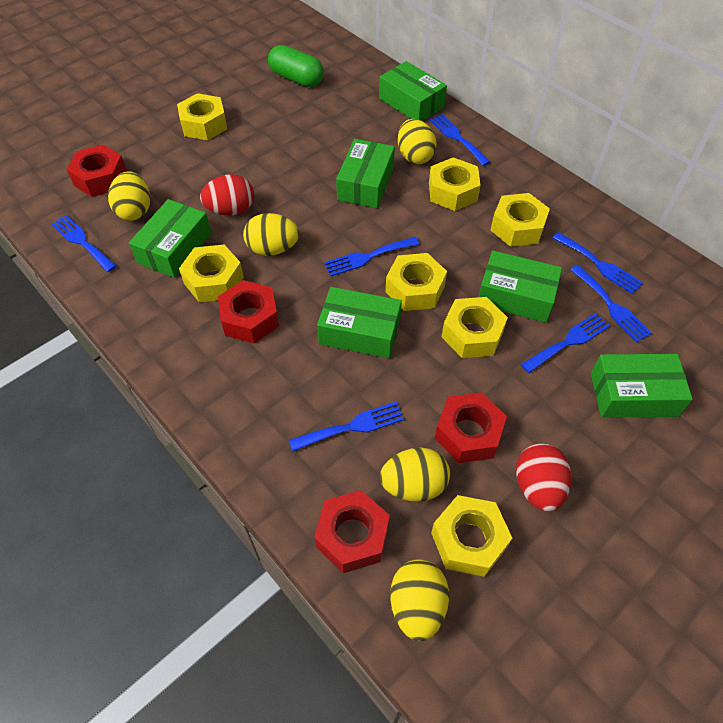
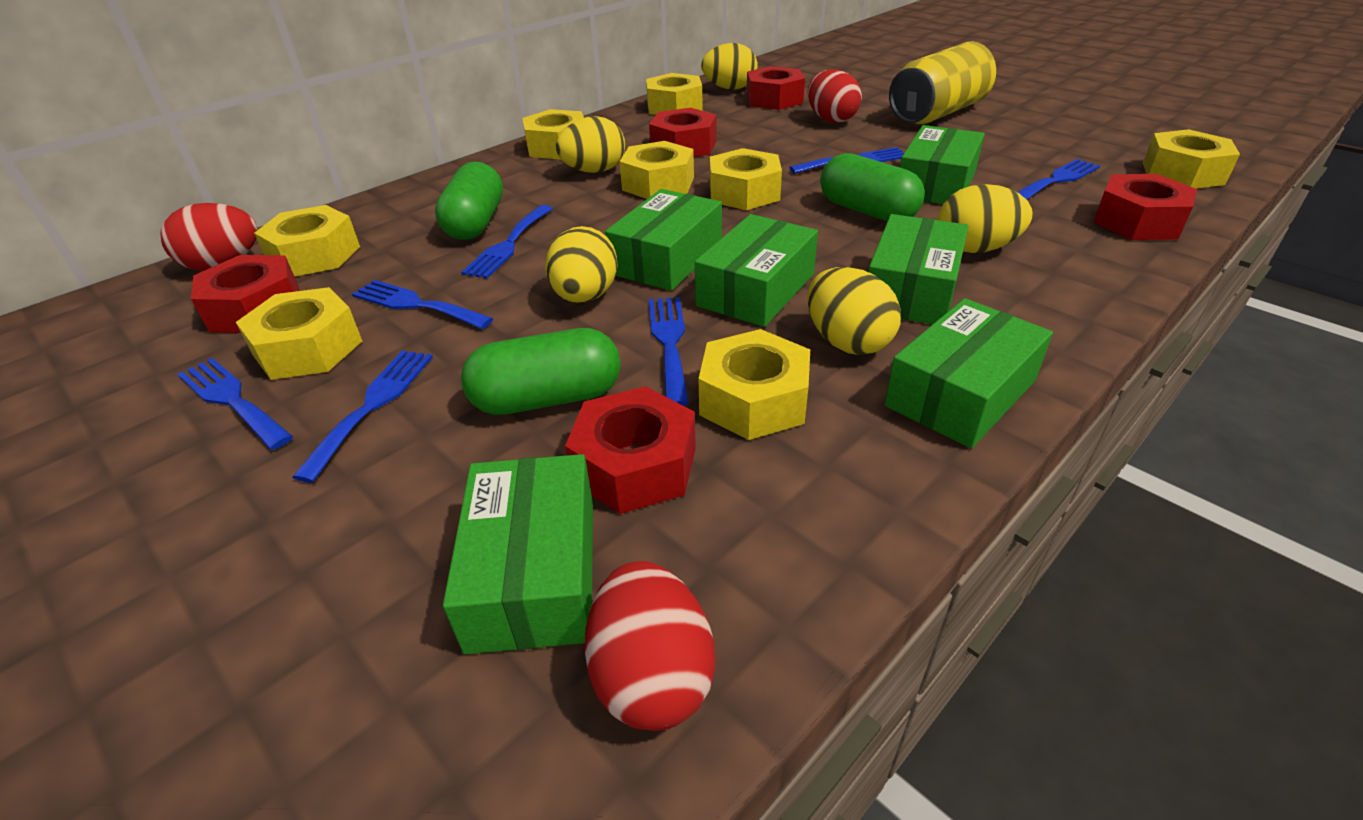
green capsule: 1 -> 3
red egg: 2 -> 3
red nut: 4 -> 5
yellow can: 0 -> 1
yellow nut: 7 -> 8

